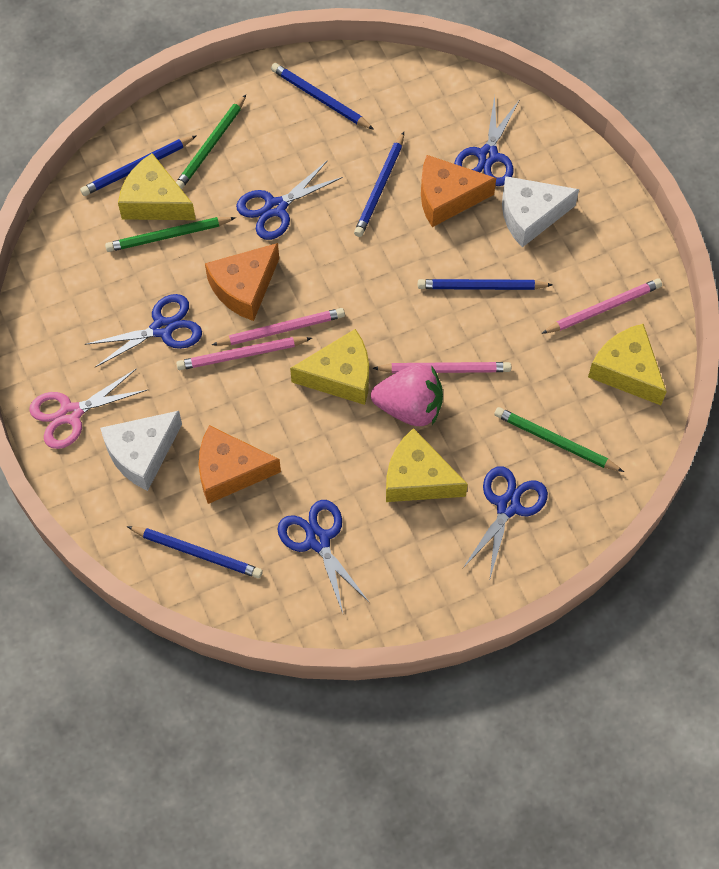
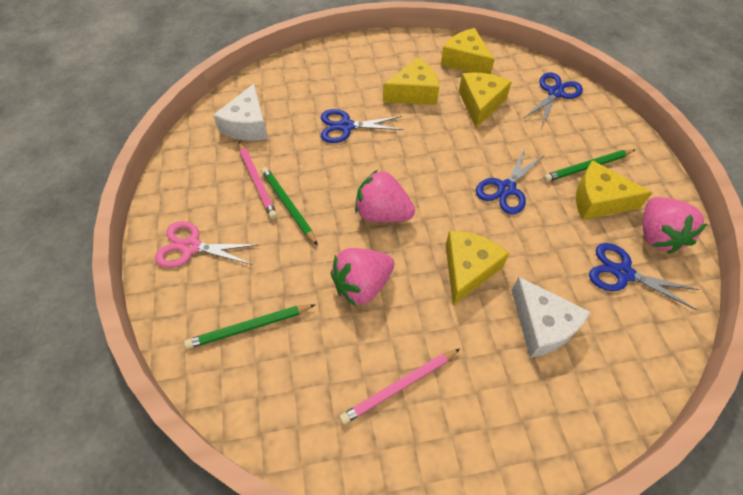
blue pencil: 5 -> 0
blue scissors: 5 -> 4
orange cheese: 3 -> 0
pink pencil: 4 -> 2
pink strawberry: 1 -> 3
yellow cheese: 4 -> 5

